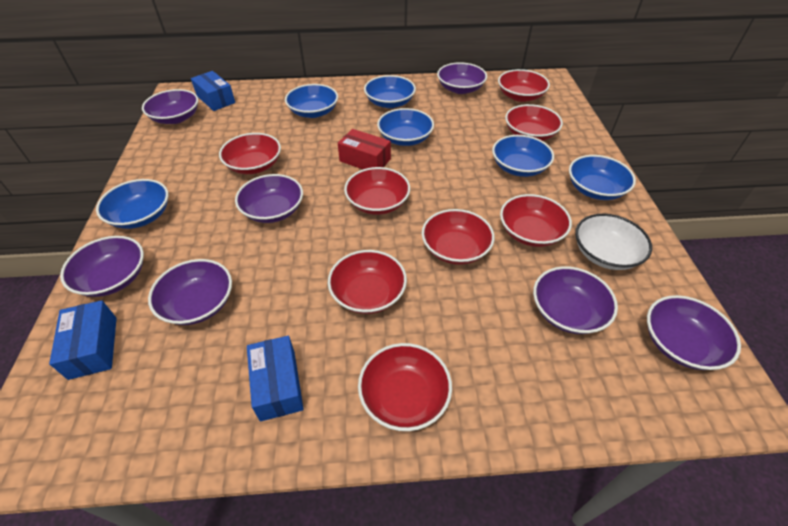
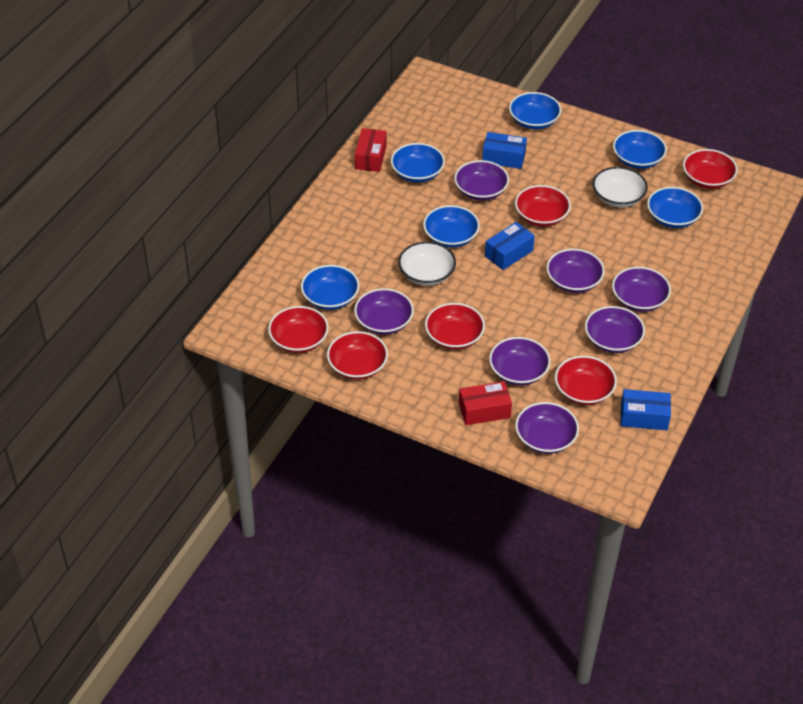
red bowl: 8 -> 6
red box: 1 -> 2
white bowl: 1 -> 2

